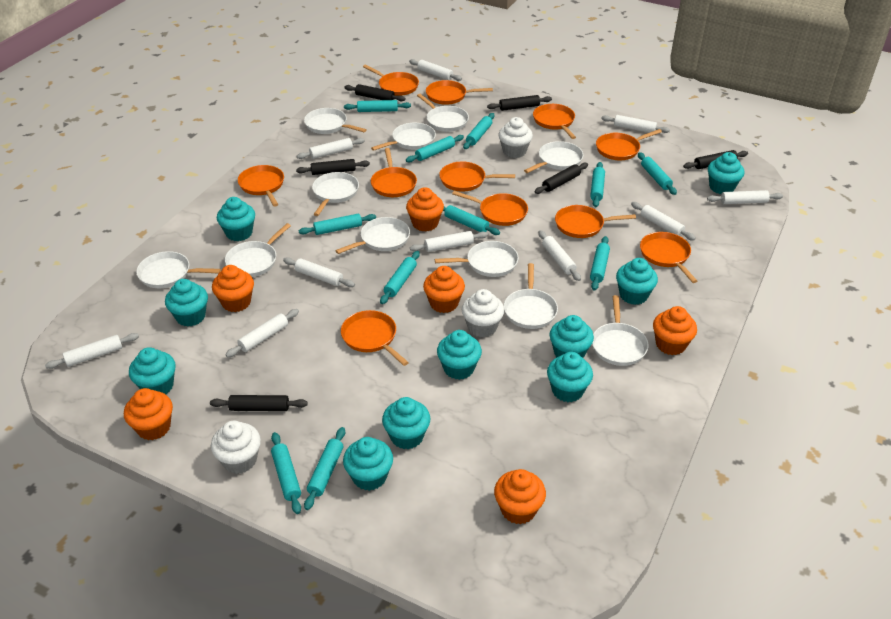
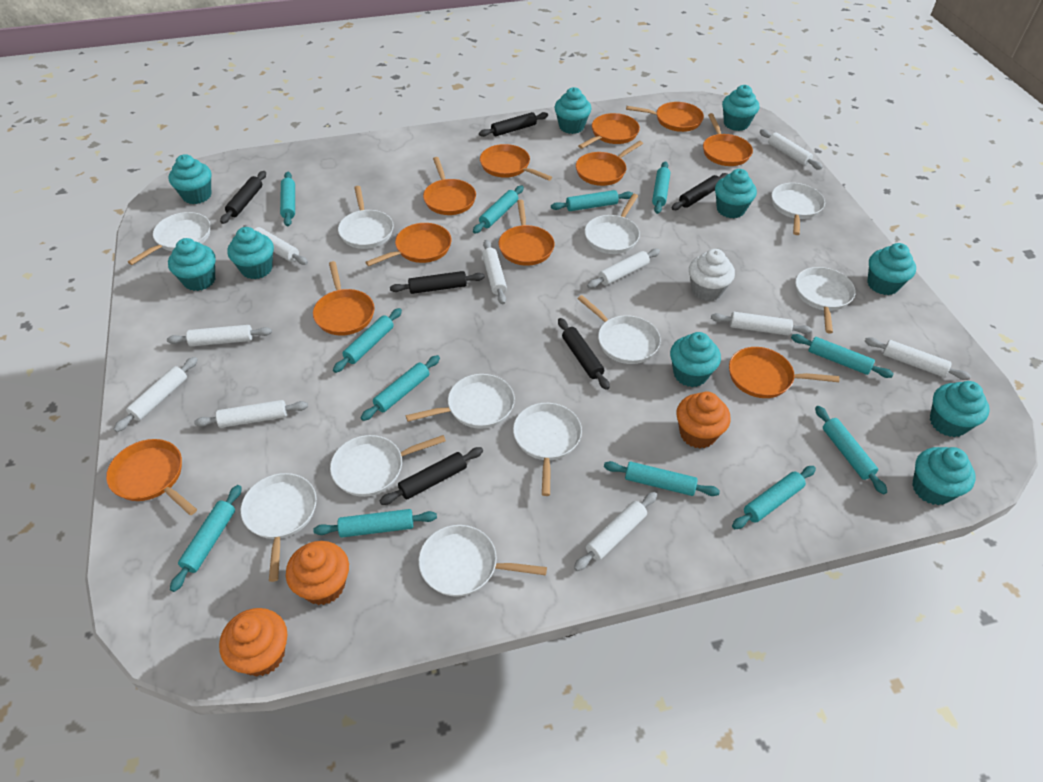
orange cupcake: 6 -> 3
turquoise rolling pin: 11 -> 12
white cupcake: 3 -> 1

